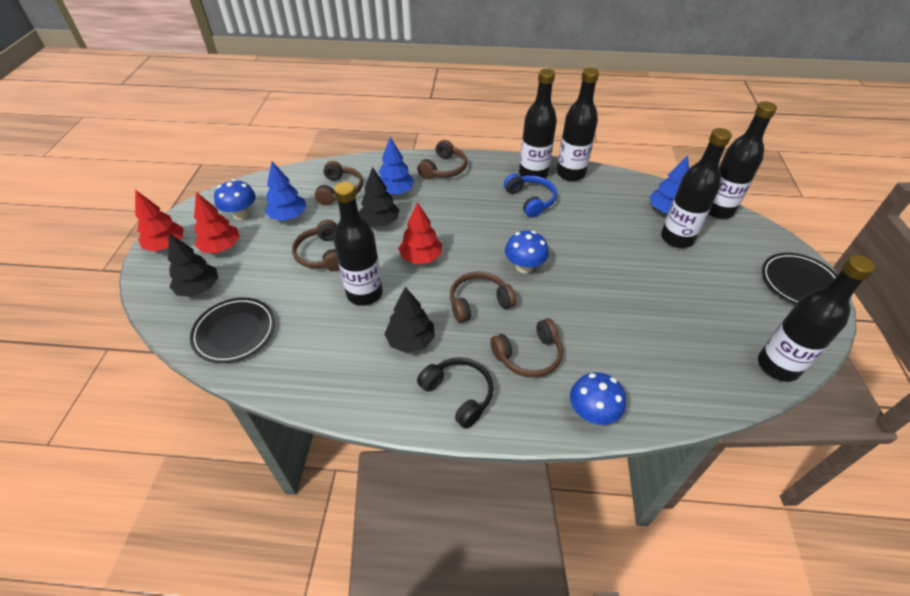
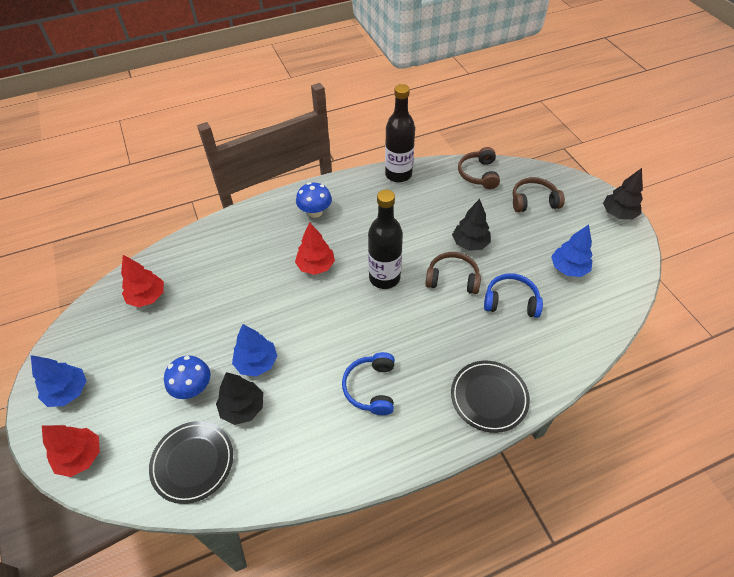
black bottle: 6 -> 2
black headphones: 1 -> 0
blue headphones: 1 -> 2
blue mushroom: 3 -> 2
brown headphones: 5 -> 3

